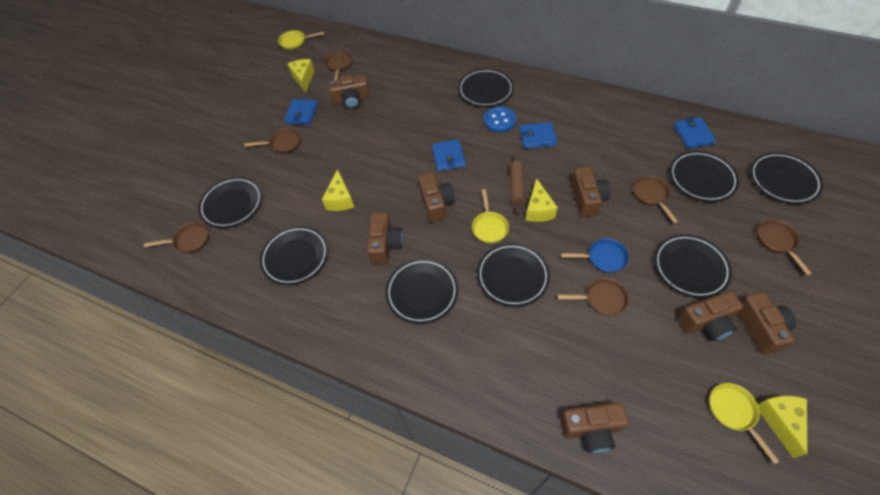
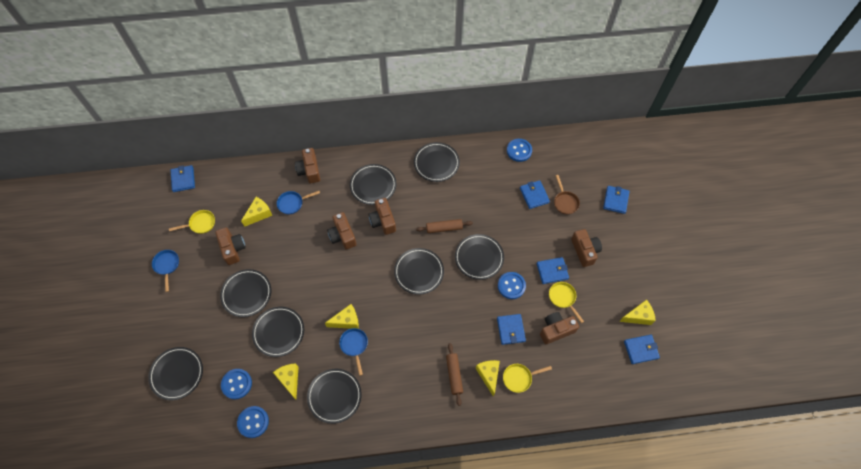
blue button: 1 -> 4
blue pan: 1 -> 3
blue wallet: 4 -> 6
brown camera: 7 -> 6
brown pan: 6 -> 1
brown rolling pin: 1 -> 2
yellow cheese: 4 -> 5

